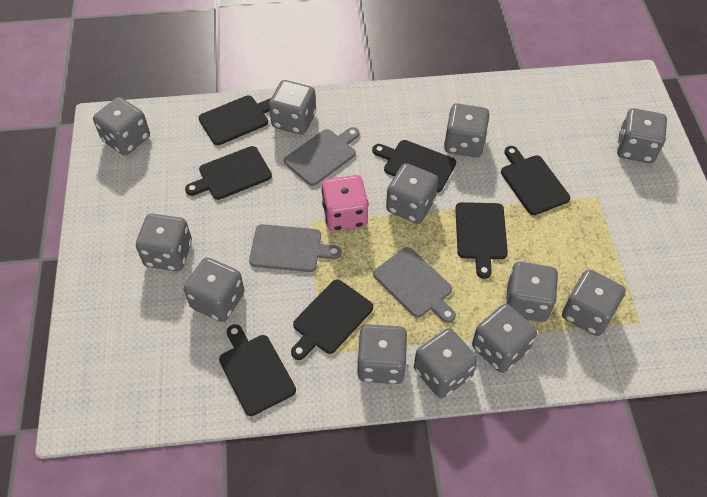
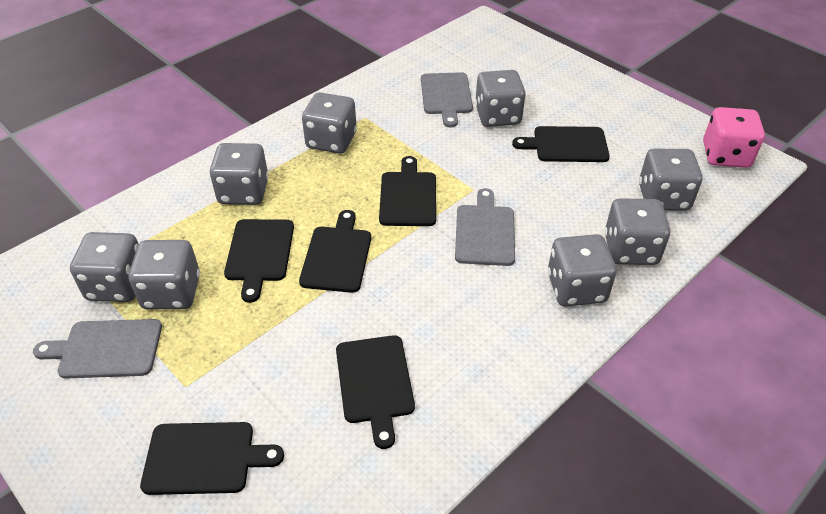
black cutting board: 7 -> 6
grey dice: 12 -> 8

